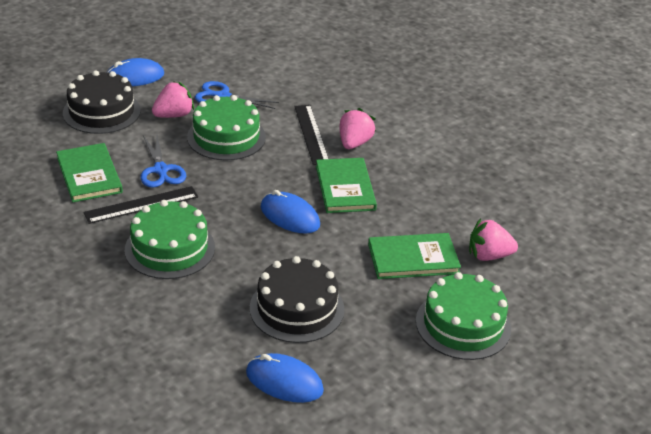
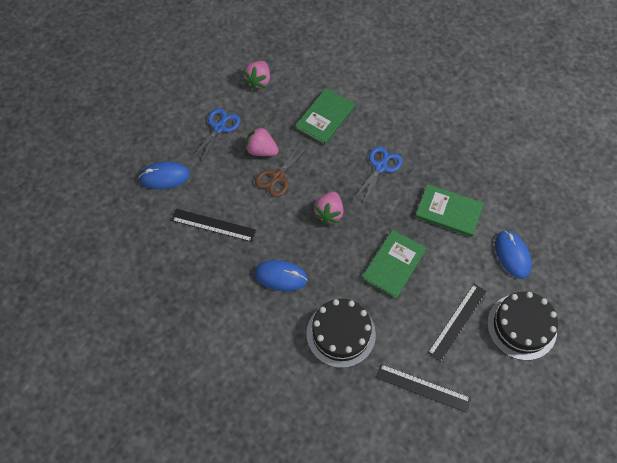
black ruler: 2 -> 3
brown scissors: 0 -> 1
green cake: 3 -> 0

